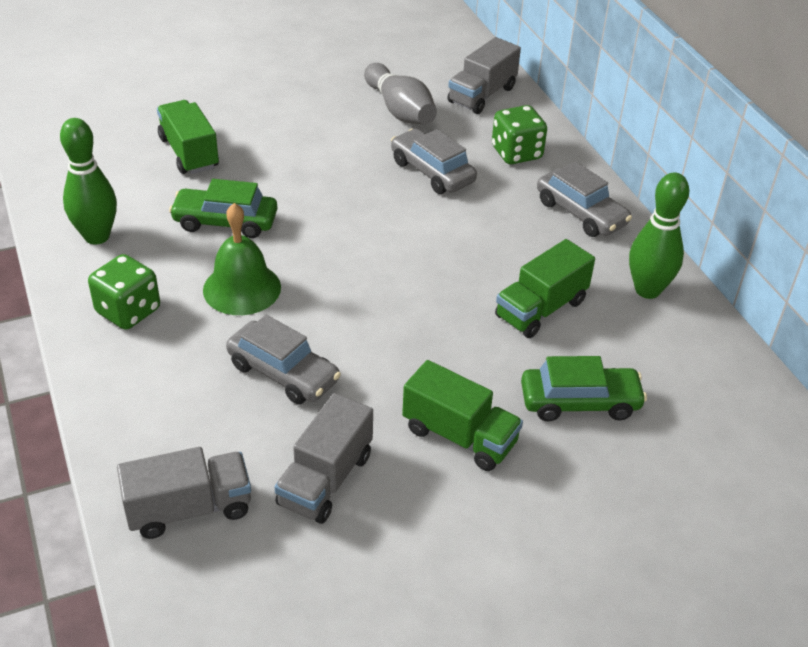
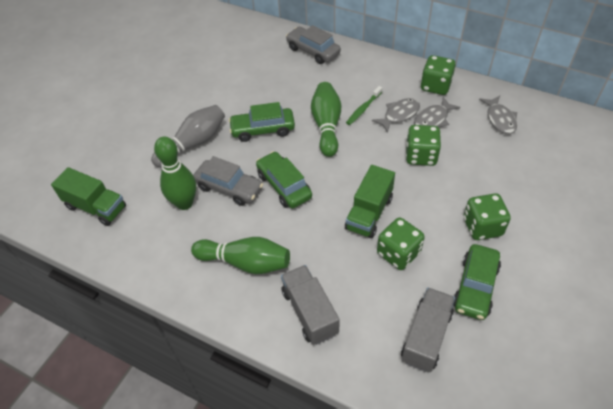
green bell: 1 -> 0
green bowling pin: 2 -> 3
green car: 2 -> 3
green dice: 2 -> 4
green toothbrush: 0 -> 1
green truck: 3 -> 2
grey car: 3 -> 2
grey fish: 0 -> 3
grey truck: 3 -> 2

